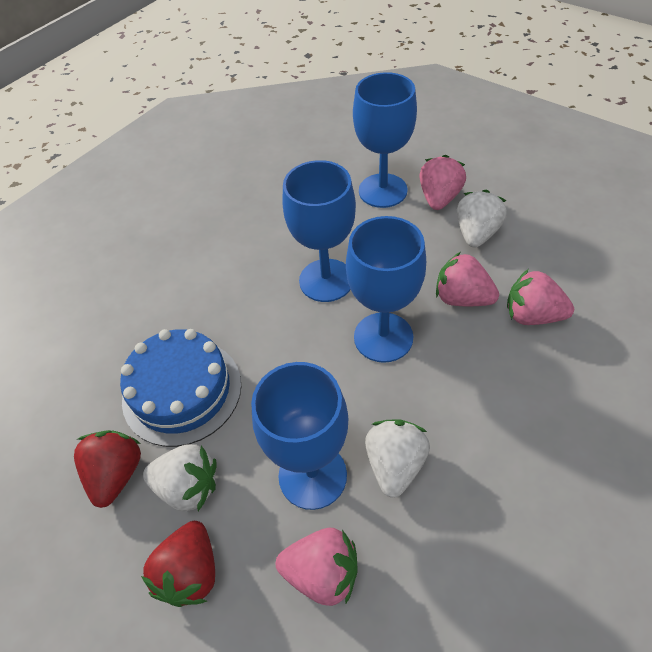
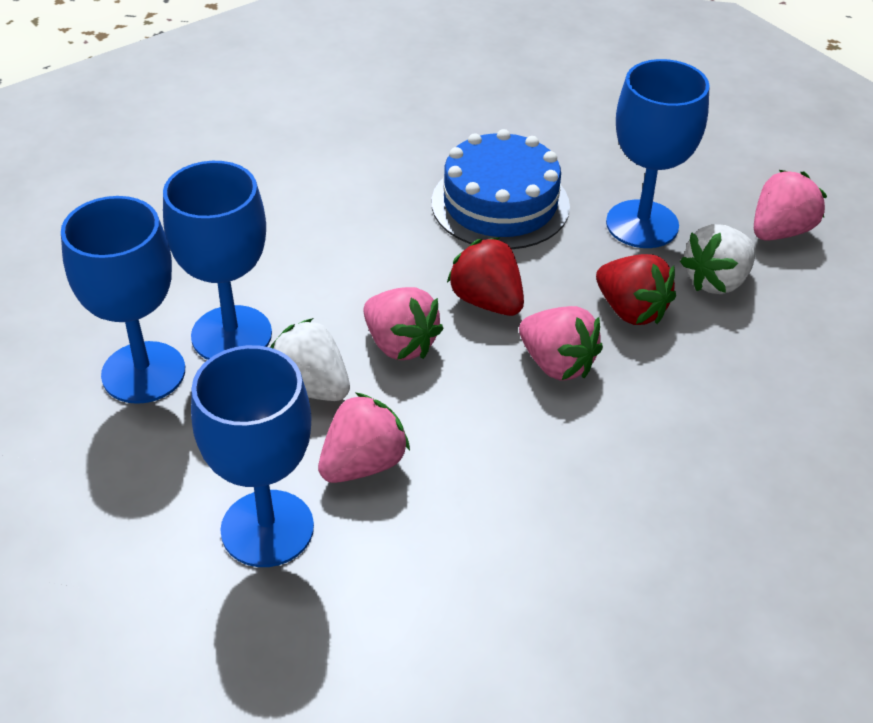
white strawberry: 3 -> 2

